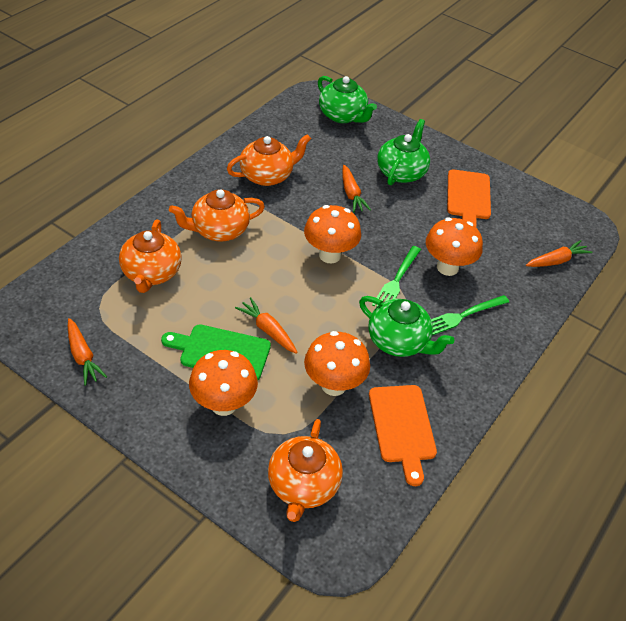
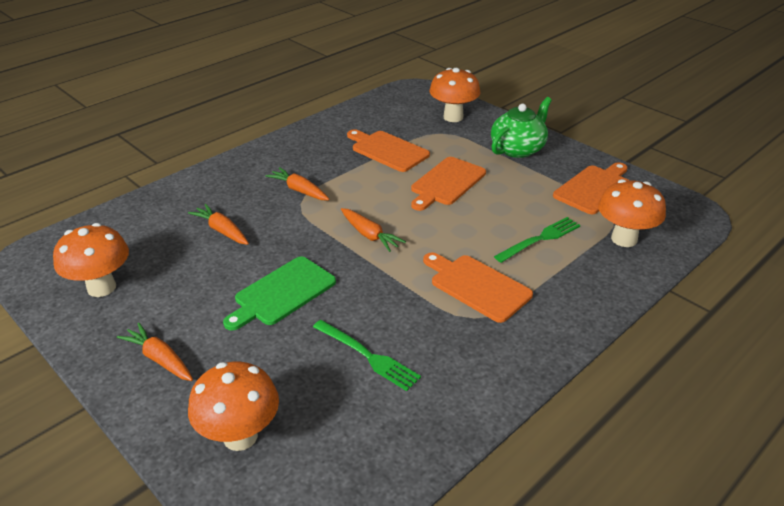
green teapot: 3 -> 1
orange cutting board: 2 -> 4
orange teapot: 4 -> 0

